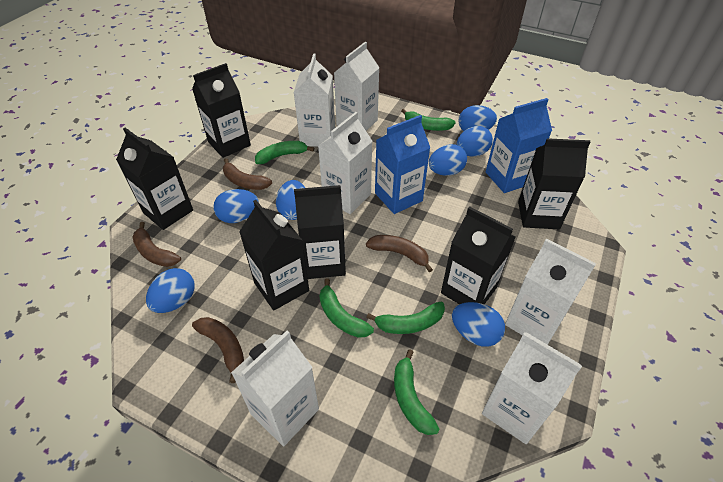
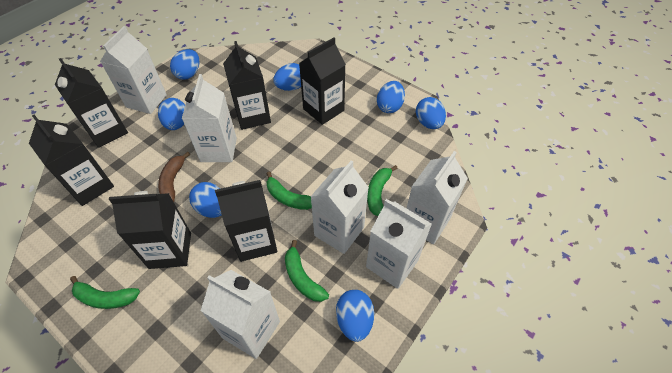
blue carton: 2 -> 0
brown banana: 4 -> 1
green banana: 5 -> 4

